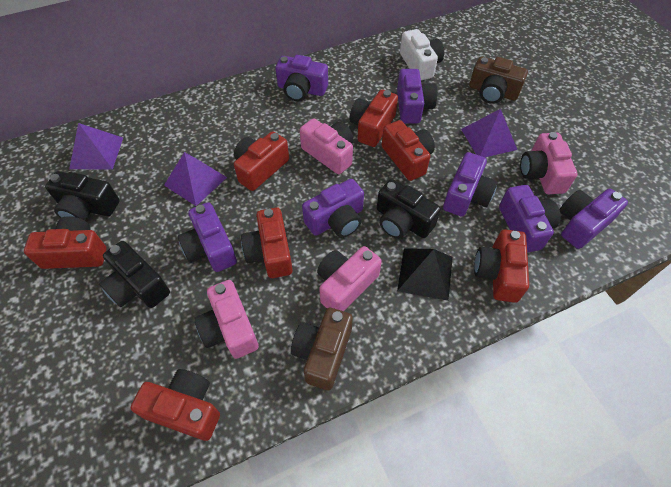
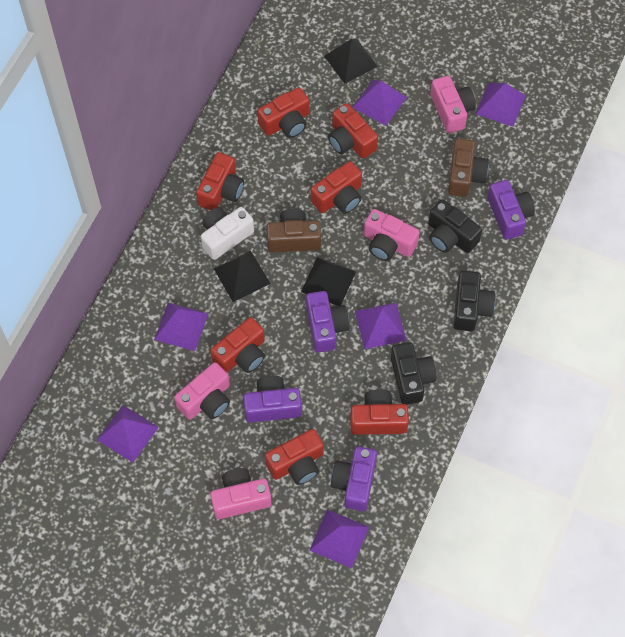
black pyramid: 1 -> 3
purple camera: 7 -> 4
purple pyramid: 3 -> 6

